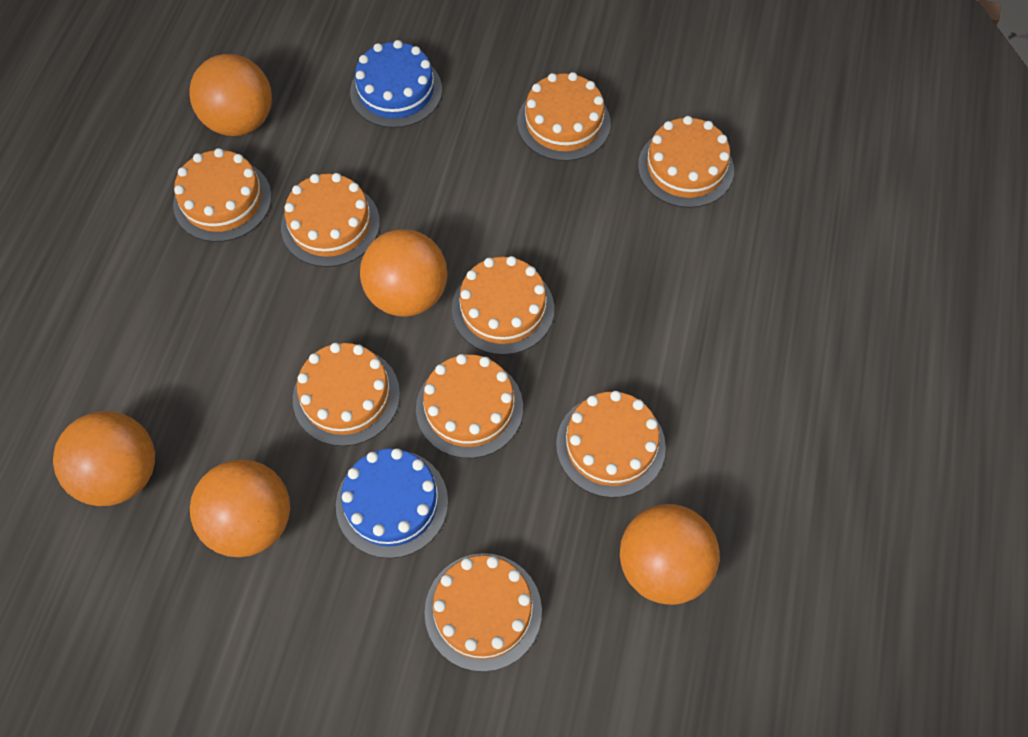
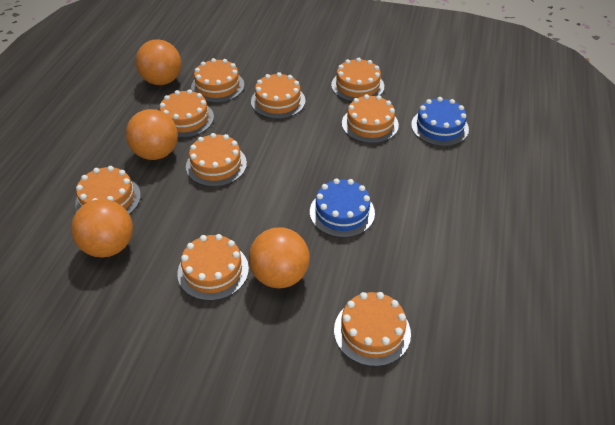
orange ball: 5 -> 4

